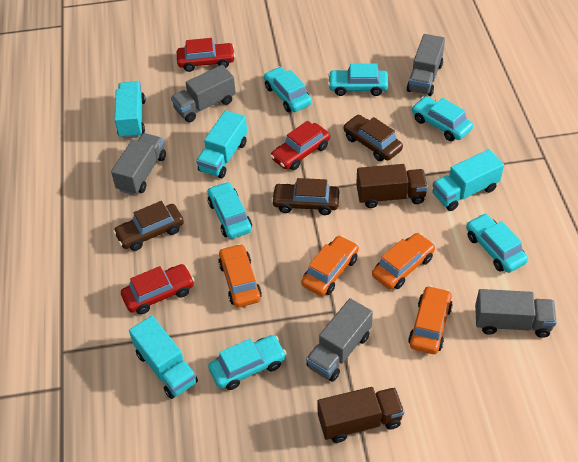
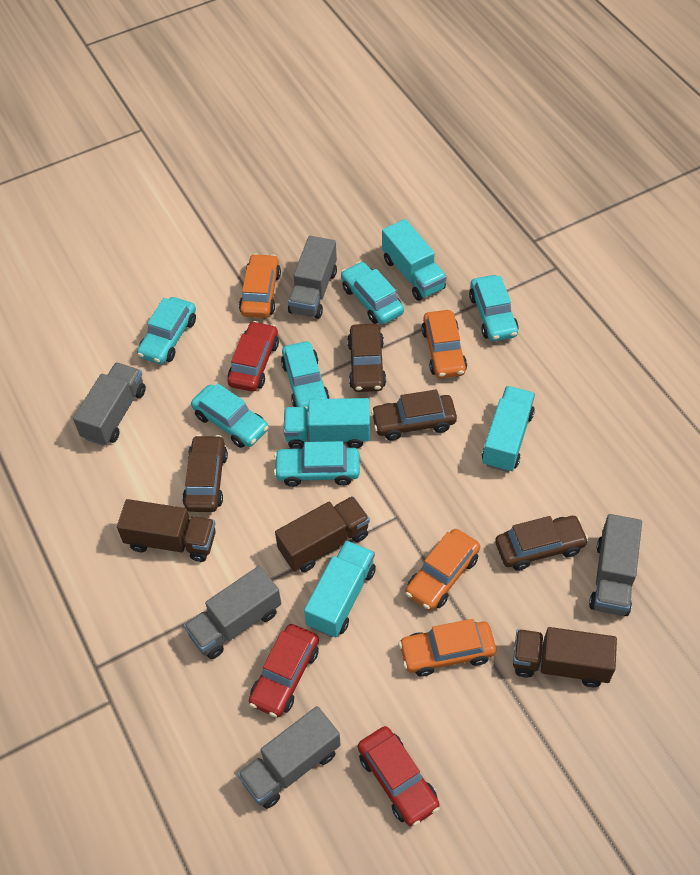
brown car: 3 -> 4
brown truck: 2 -> 3

